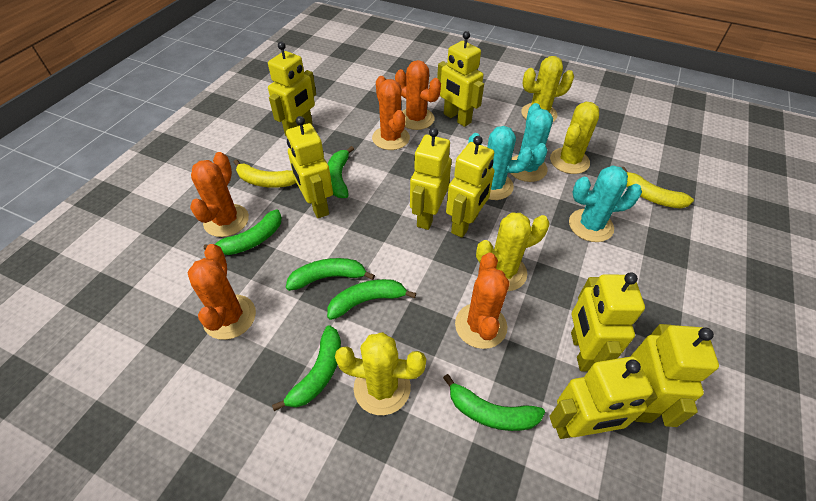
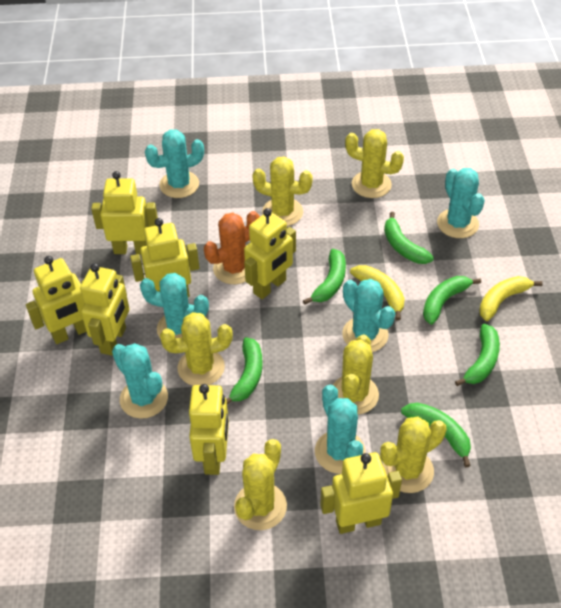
orange cactus: 5 -> 1
turquoise cactus: 3 -> 6
yellow cactus: 4 -> 6
yellow robot: 8 -> 7

